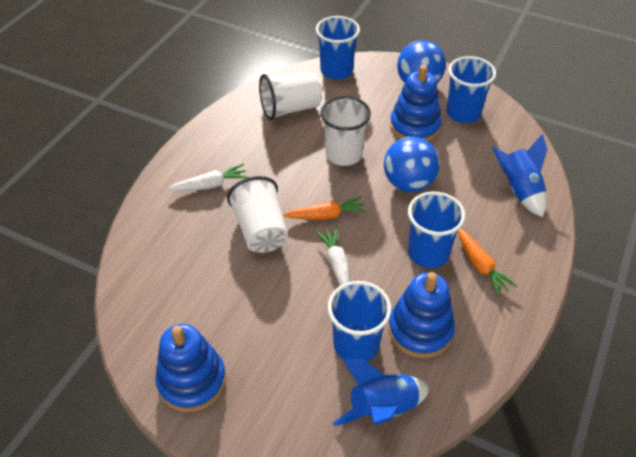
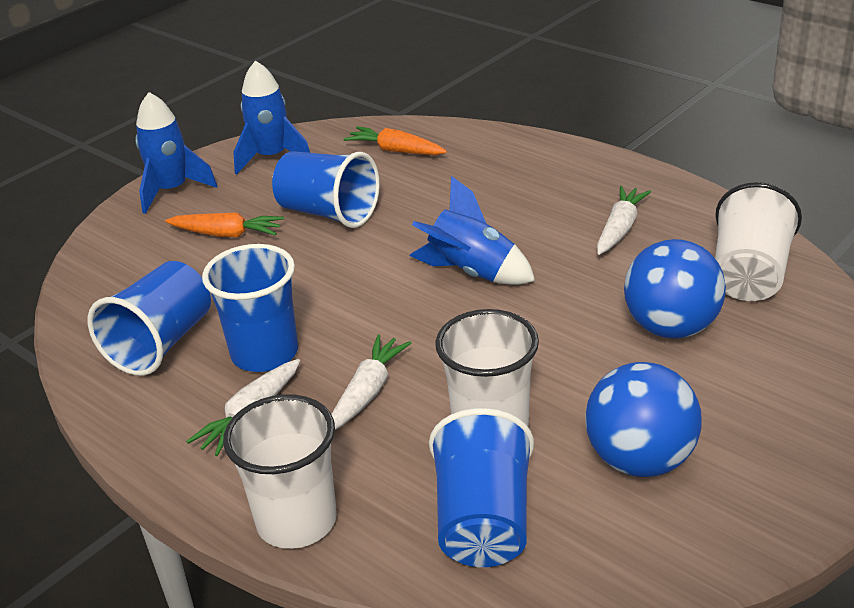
blue rocket: 2 -> 3
blue stacking toy: 3 -> 0
white carrot: 2 -> 3

